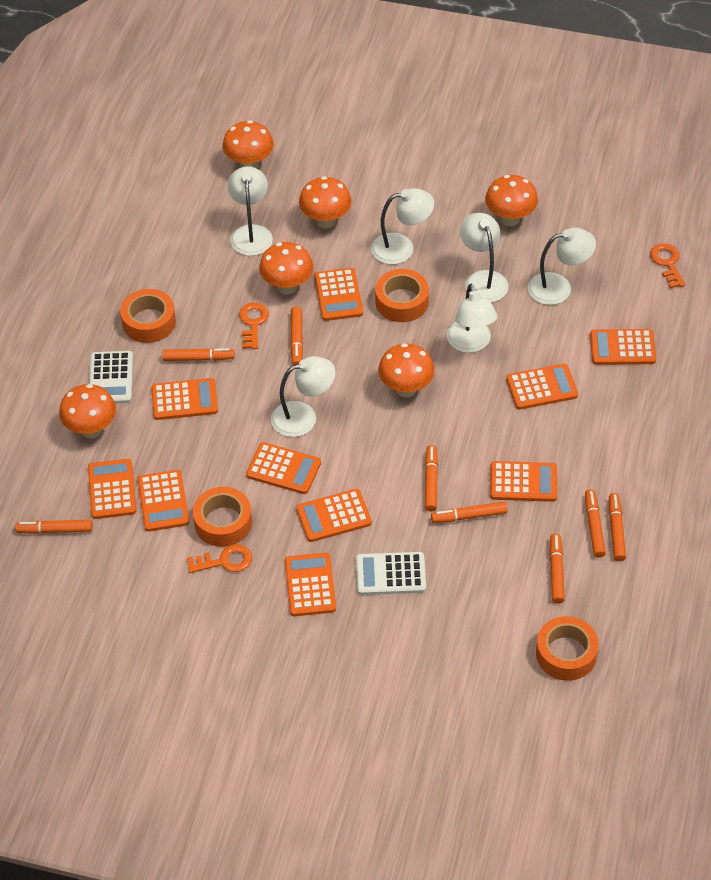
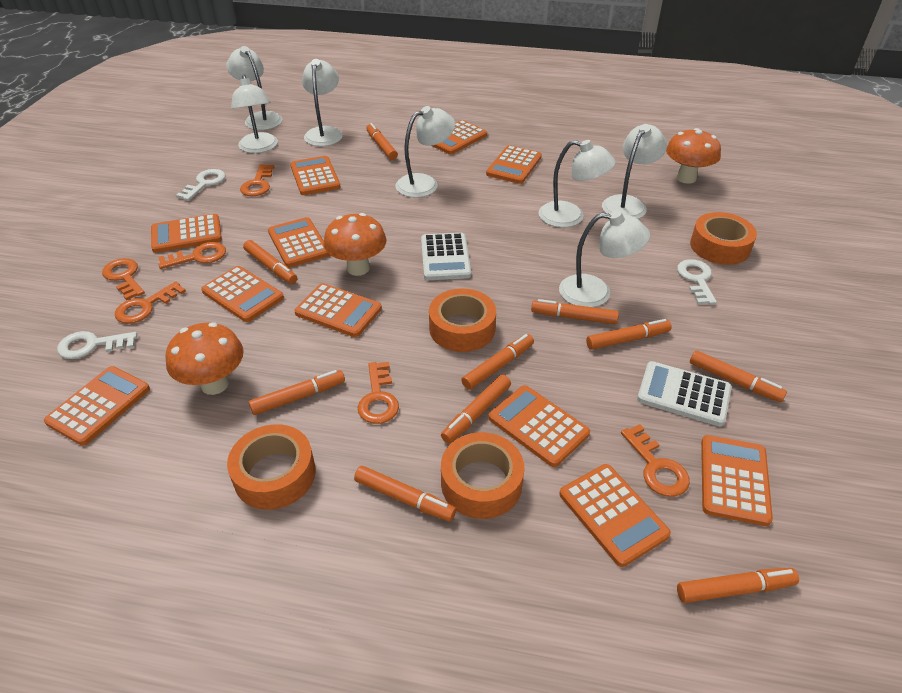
orange calculator: 10 -> 11
orange key: 3 -> 6
orange marker: 8 -> 10
orange mushroom: 6 -> 3
white key: 0 -> 3
white lamp: 6 -> 7

